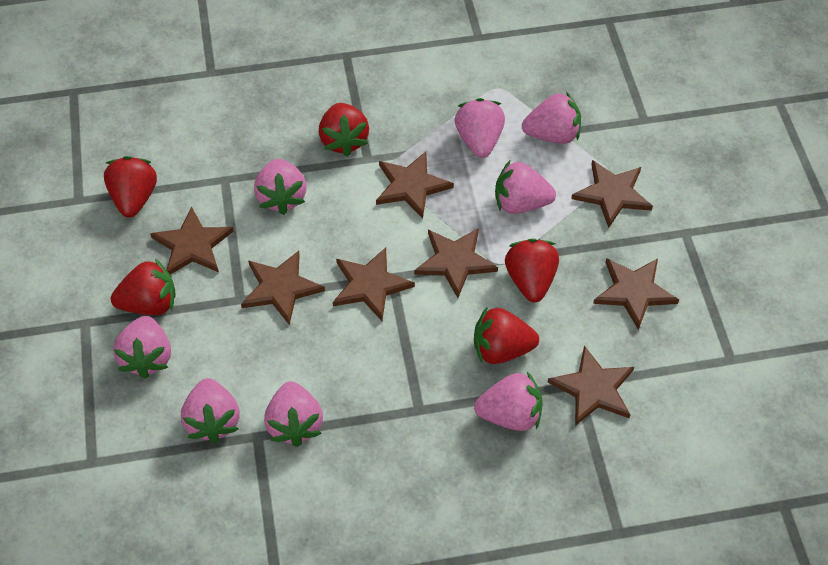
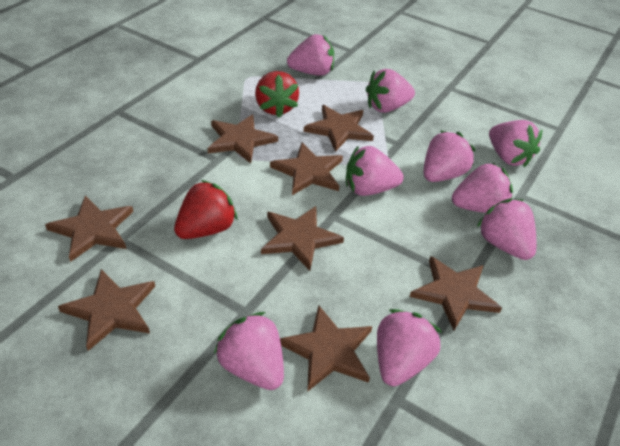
pink strawberry: 8 -> 9
red strawberry: 5 -> 2

